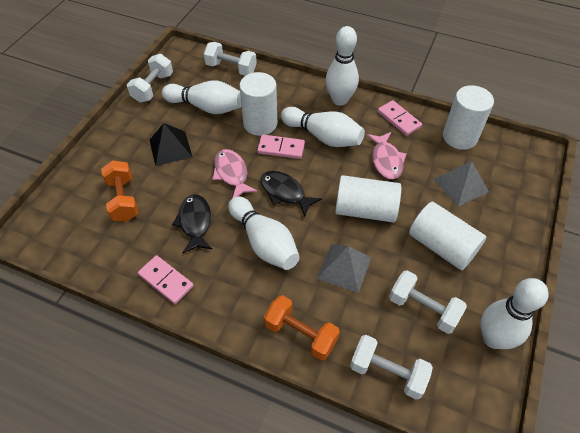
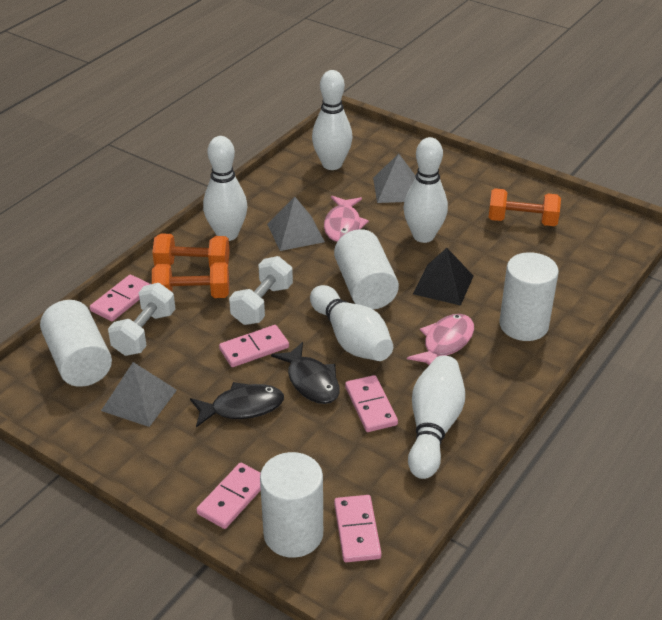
grey pyramid: 2 -> 3
orange dumbbell: 2 -> 3
pink domino: 3 -> 5
white dumbbell: 4 -> 2

